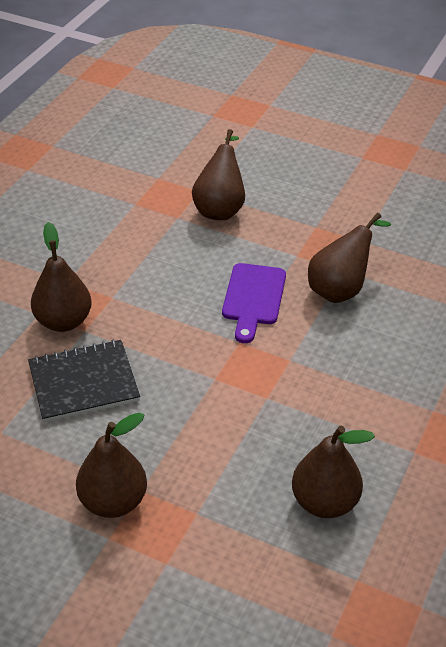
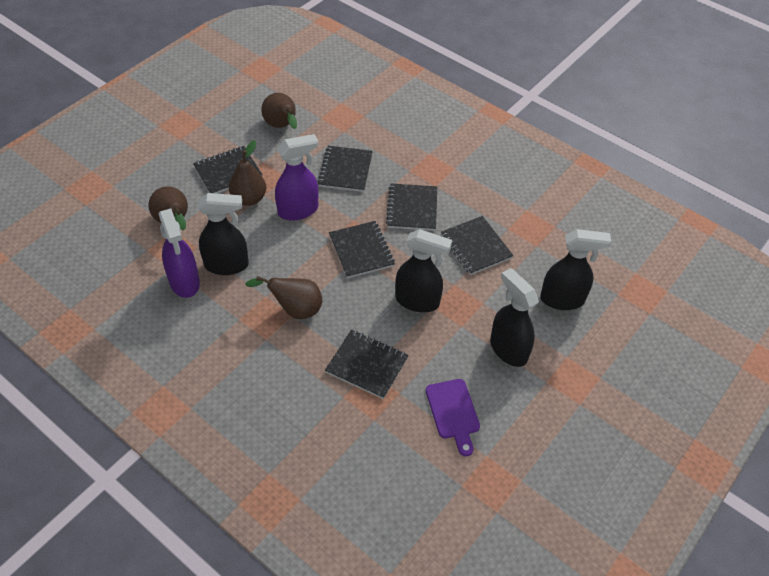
black notebook: 1 -> 6
black spray bottle: 0 -> 4
brown pear: 5 -> 4
purple spray bottle: 0 -> 2

